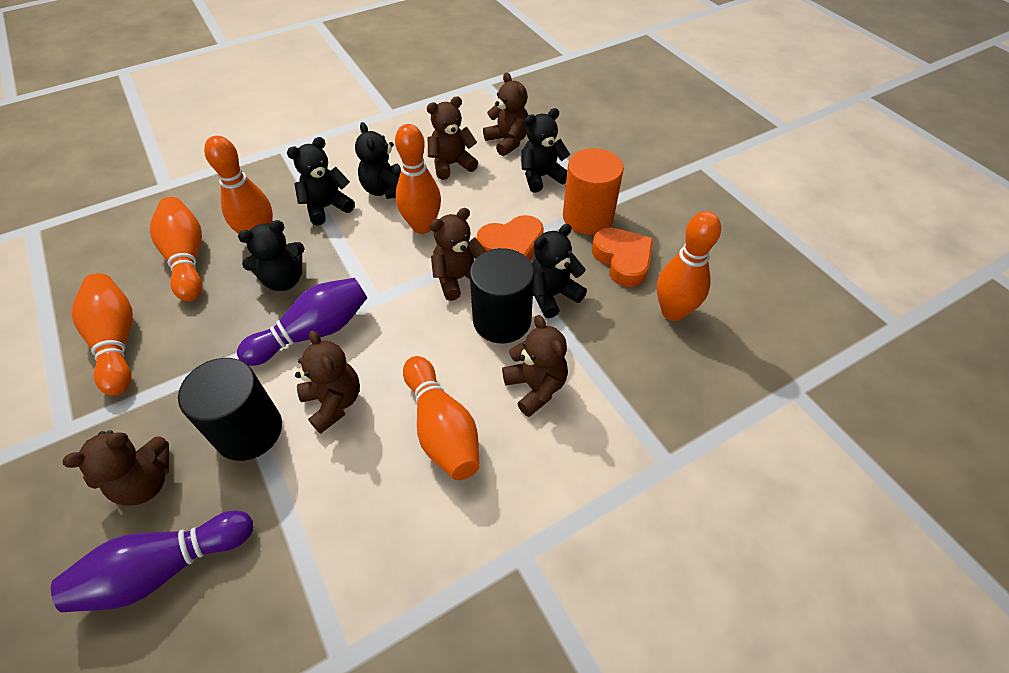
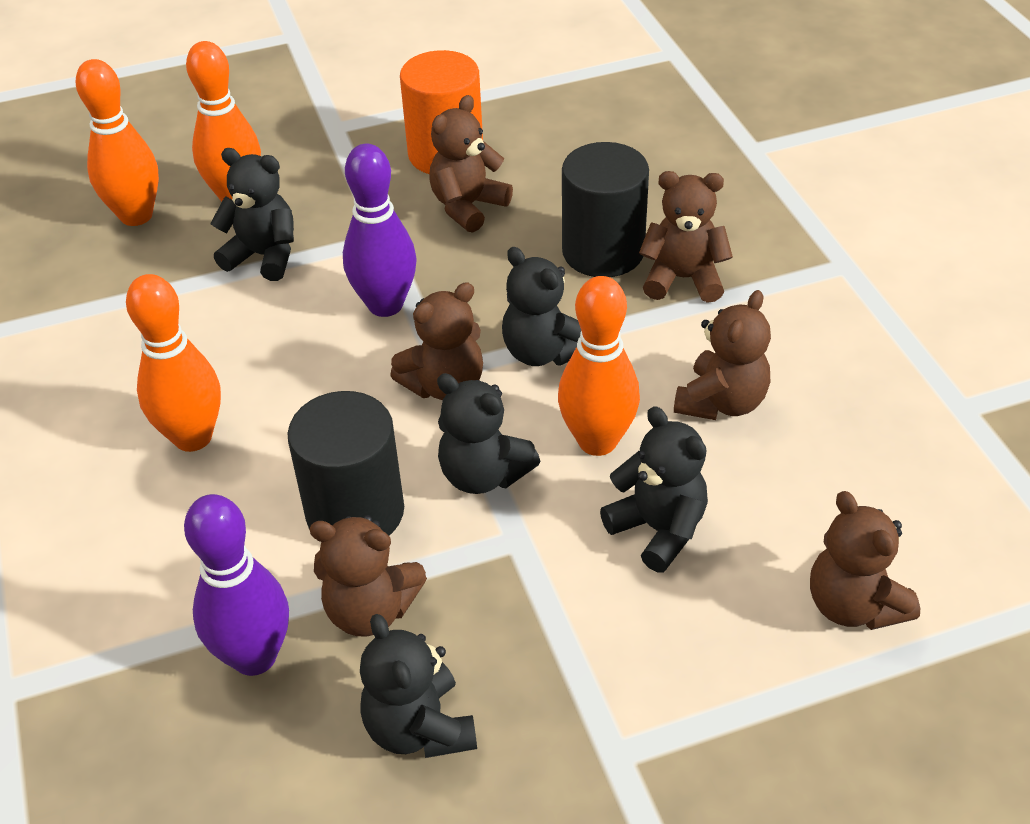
orange bowling pin: 6 -> 4
orange heart: 2 -> 0

